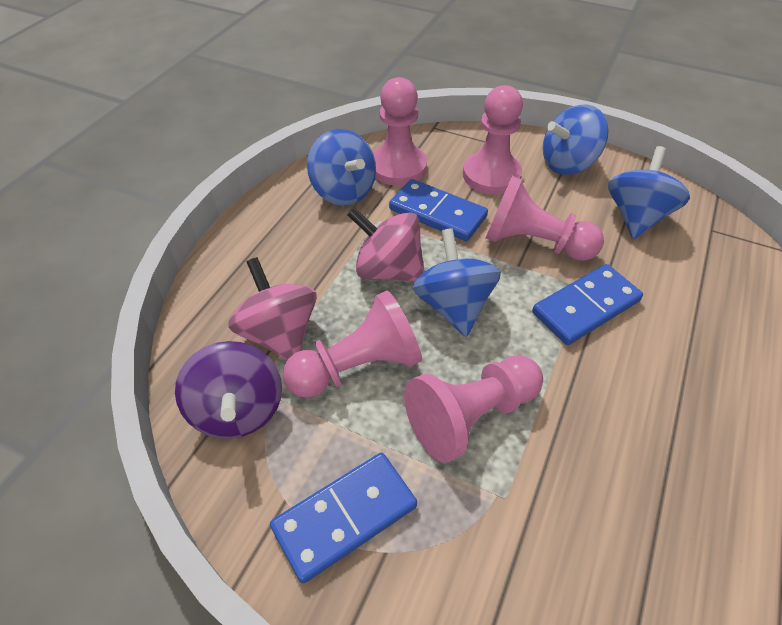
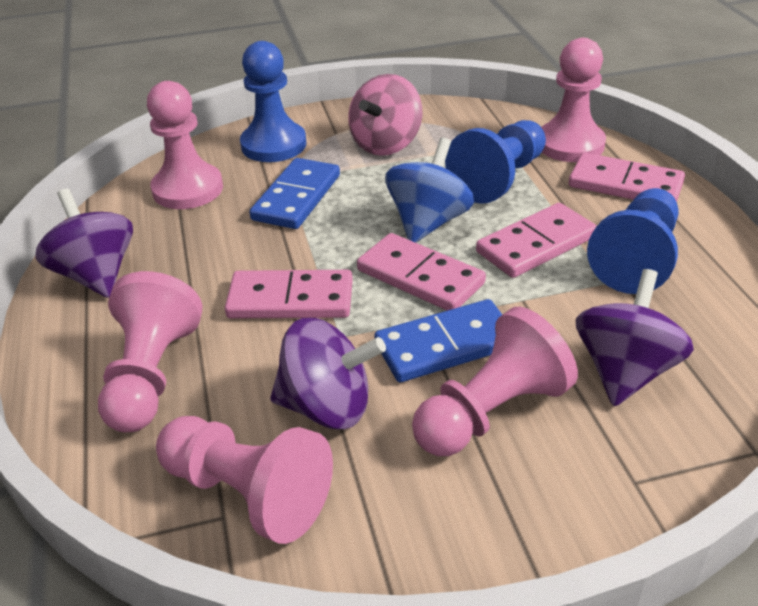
blue domino: 3 -> 2
blue pawn: 0 -> 3
blue spinning top: 4 -> 1
pink domino: 0 -> 4
pink spinning top: 2 -> 1
purple spinning top: 1 -> 3

